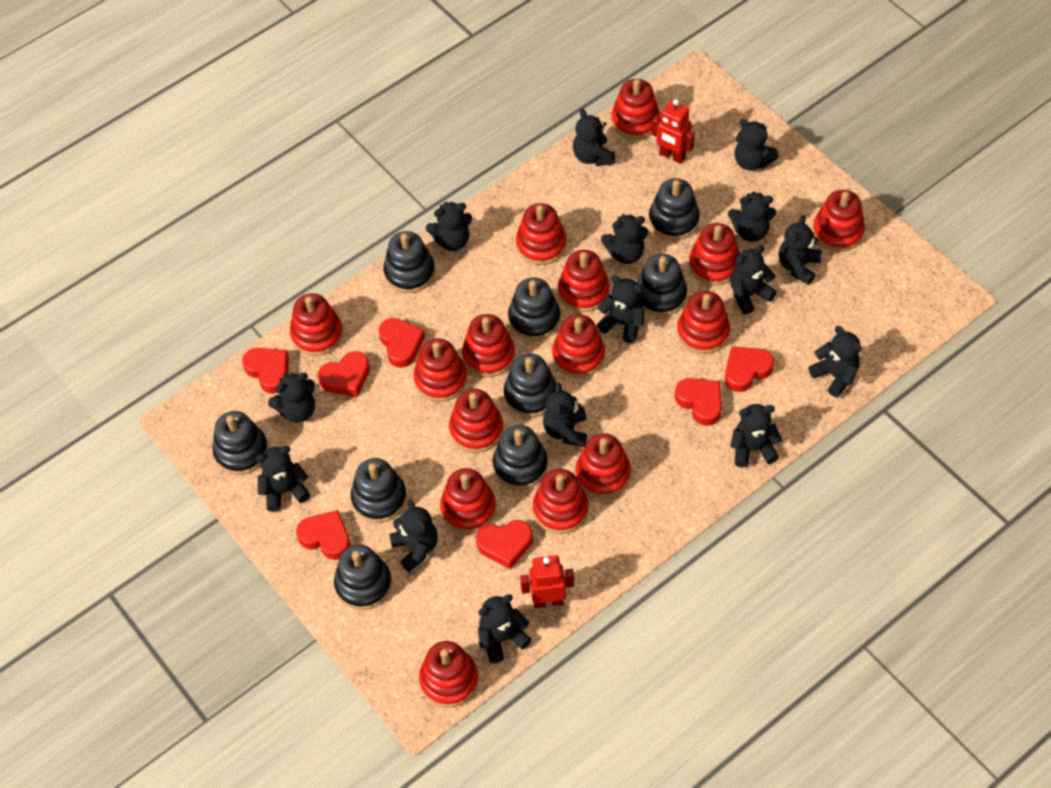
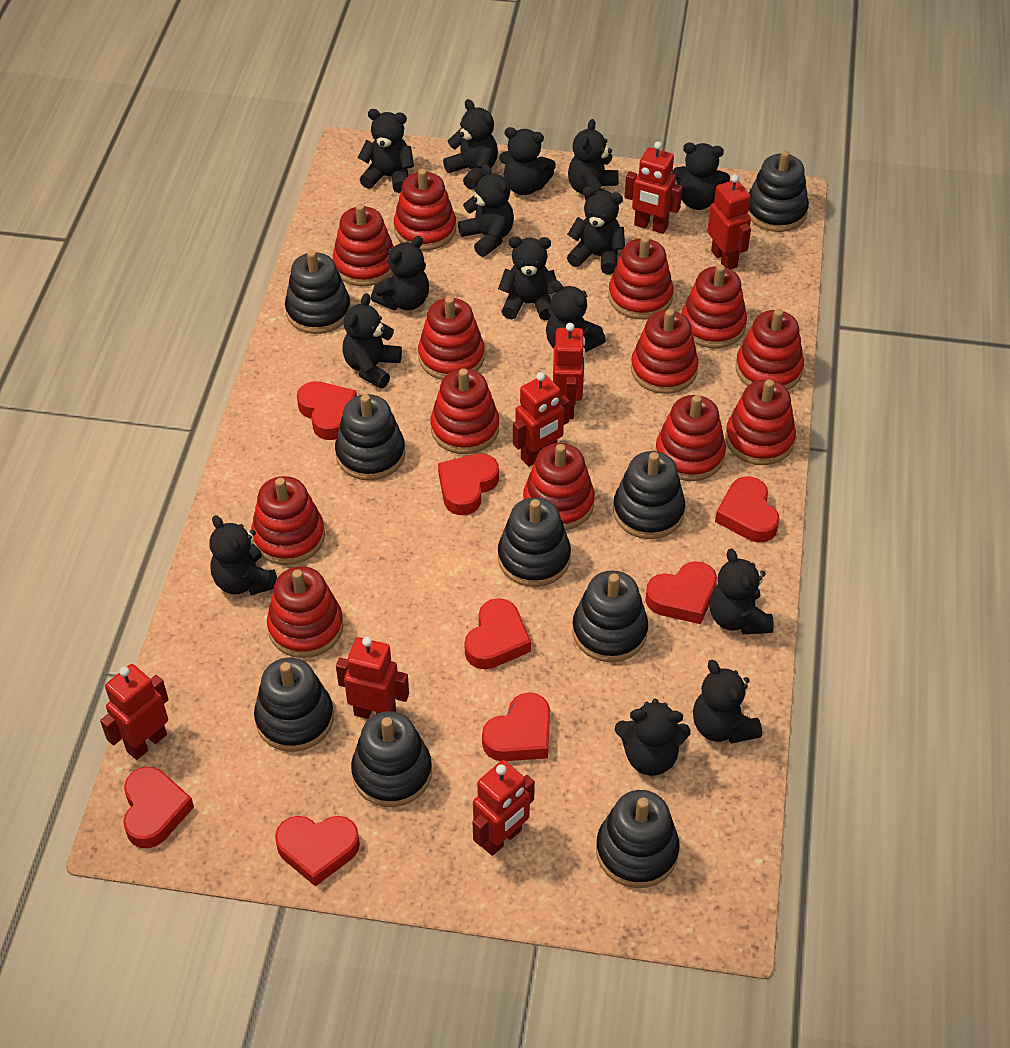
red heart: 7 -> 8
red robot: 2 -> 7
red stacking toy: 15 -> 13

